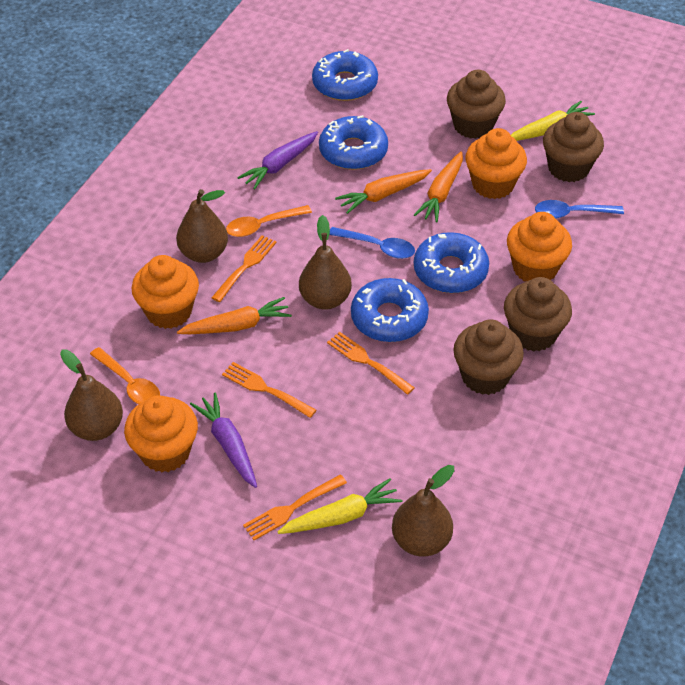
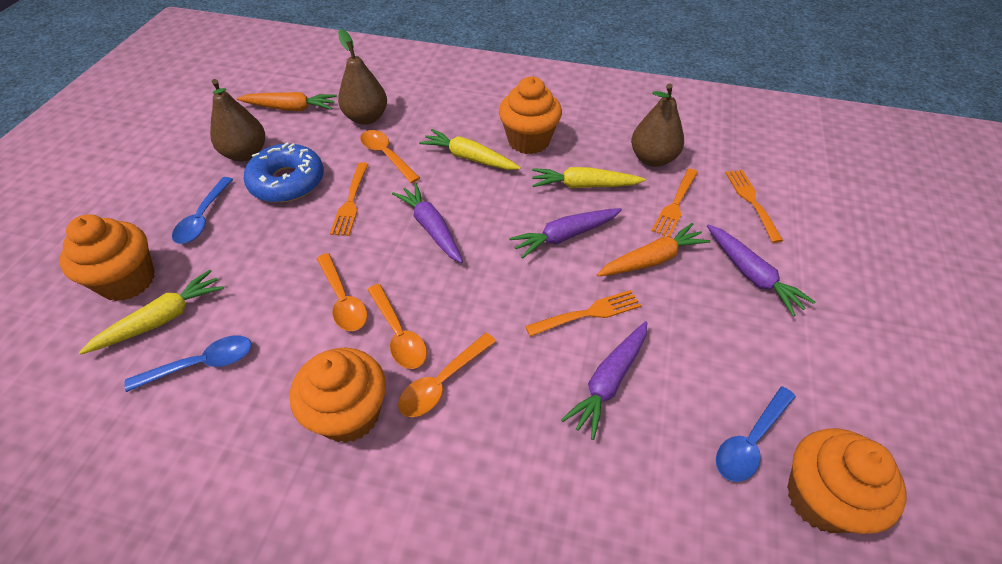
blue donut: 4 -> 1
blue spoon: 2 -> 3
brown cupcake: 4 -> 0
brown pear: 4 -> 3
orange carrot: 3 -> 2
orange spoon: 2 -> 4
purple carrot: 2 -> 4
yellow carrot: 2 -> 3

